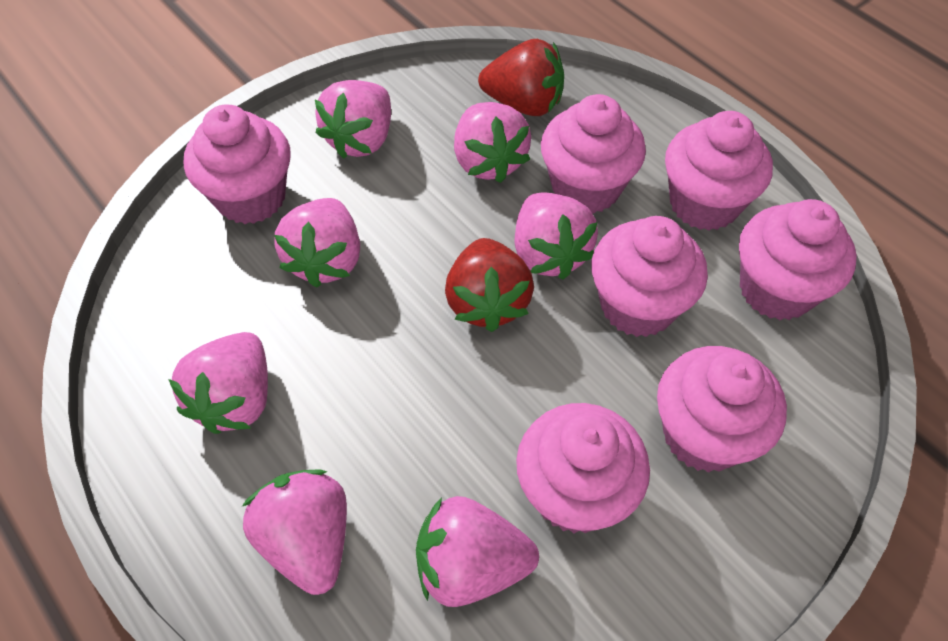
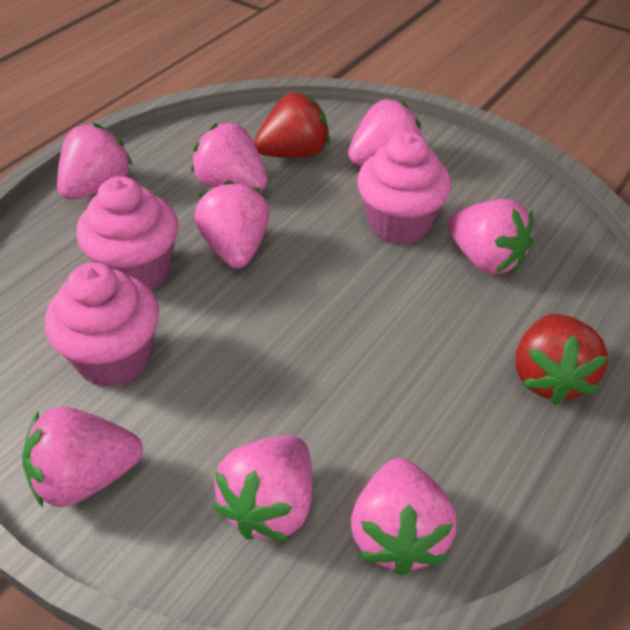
pink cupcake: 7 -> 3
pink strawberry: 7 -> 8

